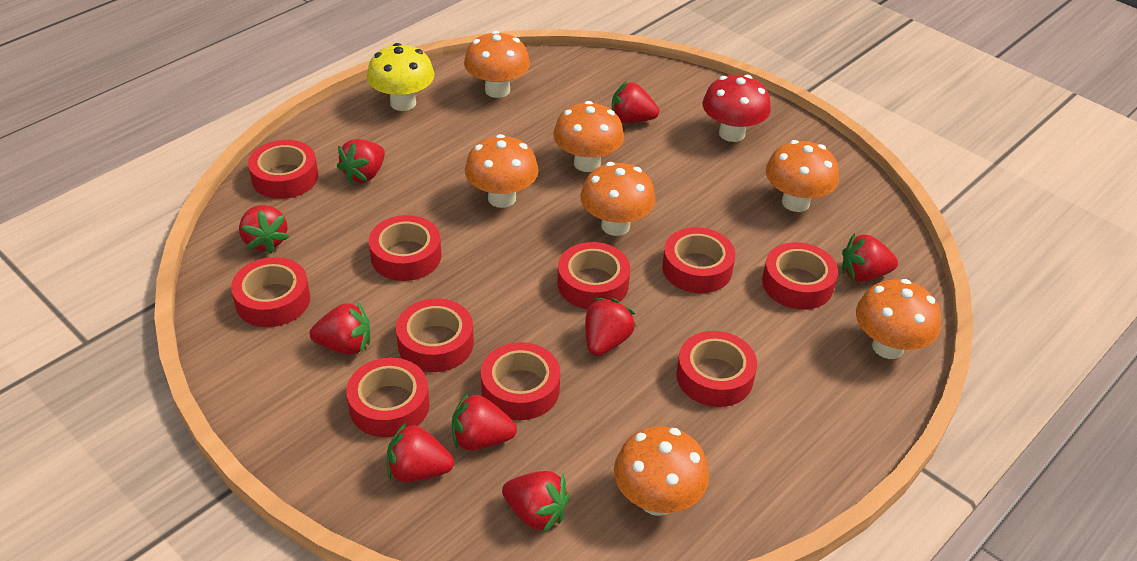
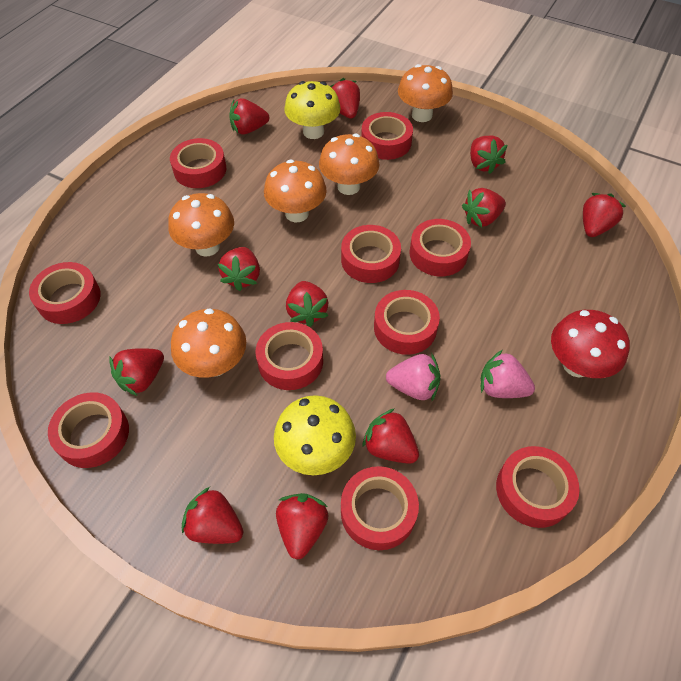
orange mushroom: 7 -> 5
pink strawberry: 0 -> 2
red strawberry: 9 -> 11
yellow mushroom: 1 -> 2

